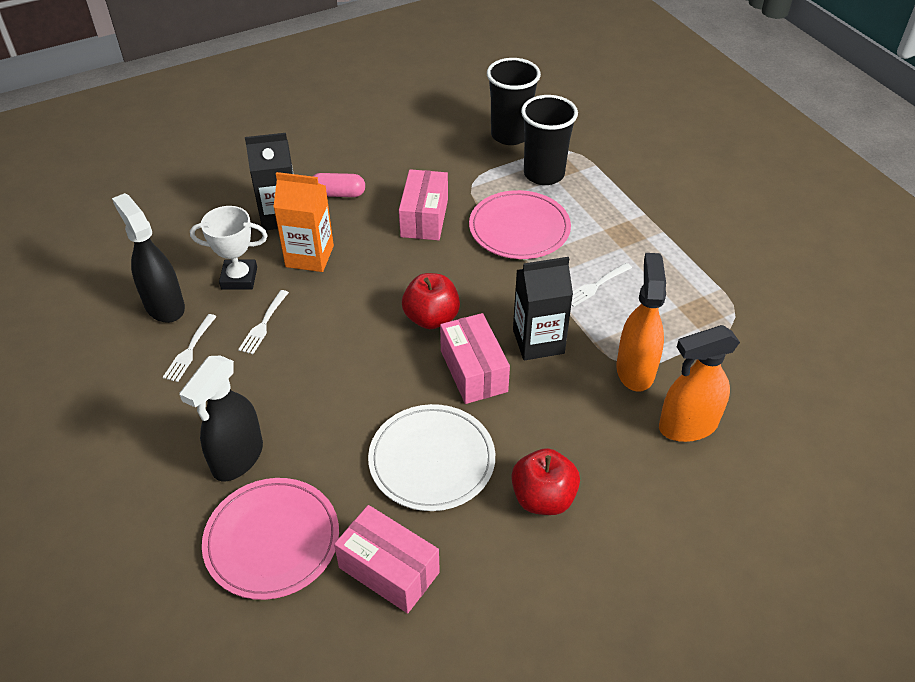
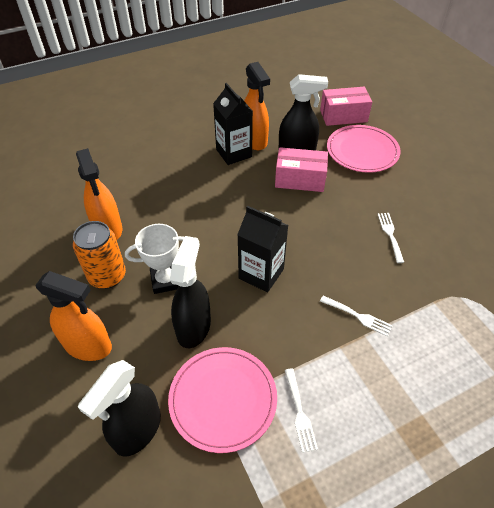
black cup: 2 -> 0
black spray bottle: 2 -> 3
orange can: 0 -> 1
orange carton: 1 -> 0
orange spray bottle: 2 -> 3
pink box: 3 -> 2
pink capsule: 1 -> 0
red apple: 2 -> 0
white plate: 1 -> 0

